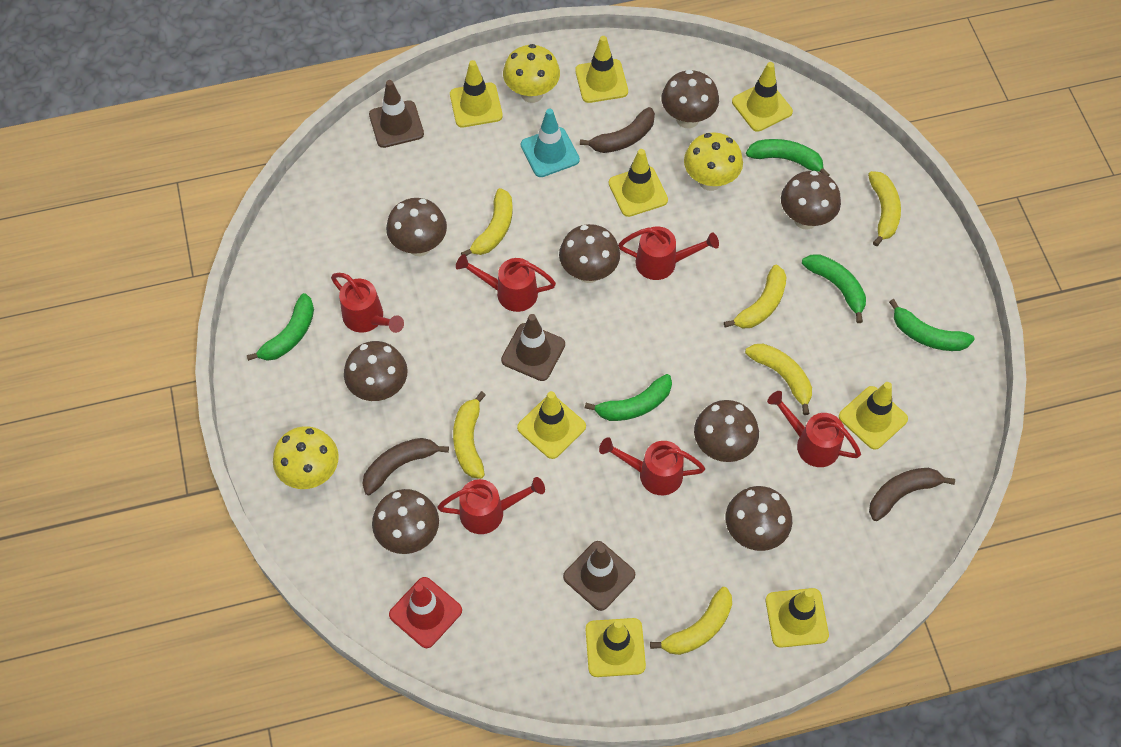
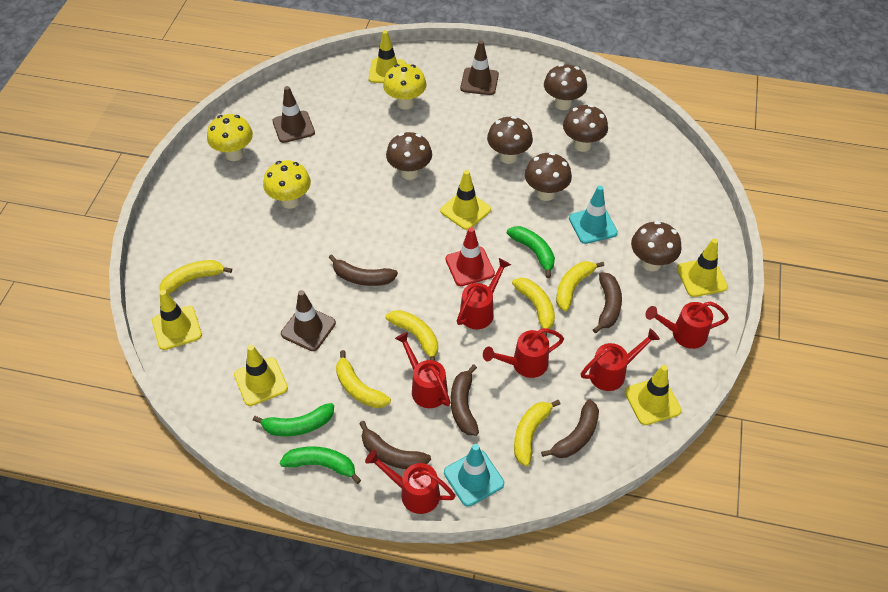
brown banana: 3 -> 5
brown mushroom: 8 -> 6
green banana: 5 -> 3
turquoise traffic cone: 1 -> 2
yellow traffic cone: 8 -> 6

